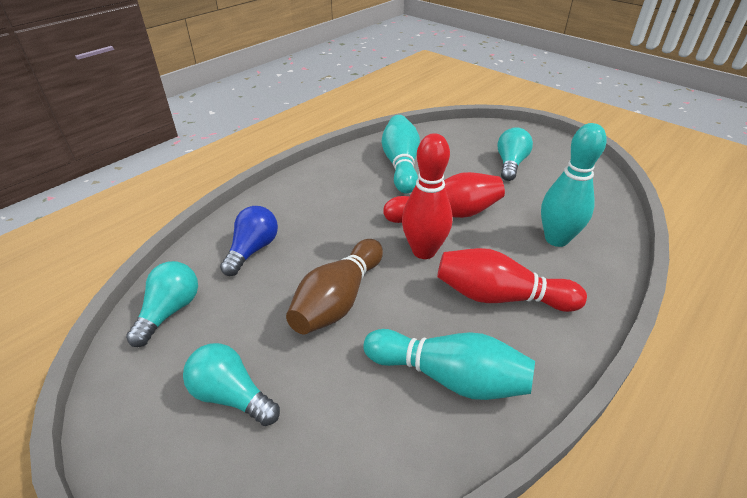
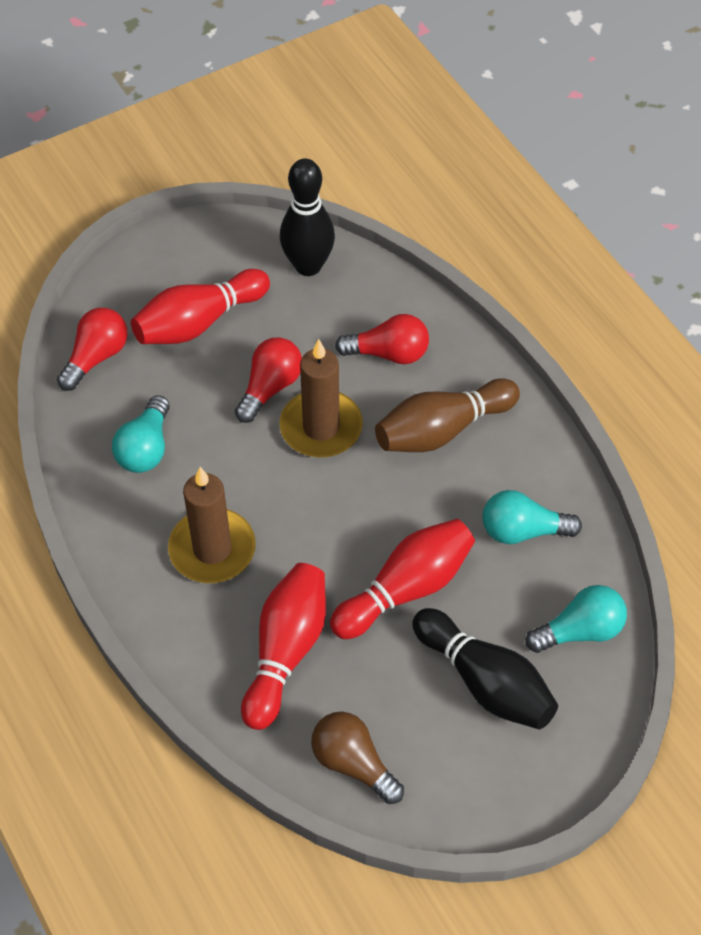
black bowling pin: 0 -> 2
blue light bulb: 1 -> 0
brown candle: 0 -> 2
brown light bulb: 0 -> 1
red light bulb: 0 -> 3
turquoise bowling pin: 3 -> 0

